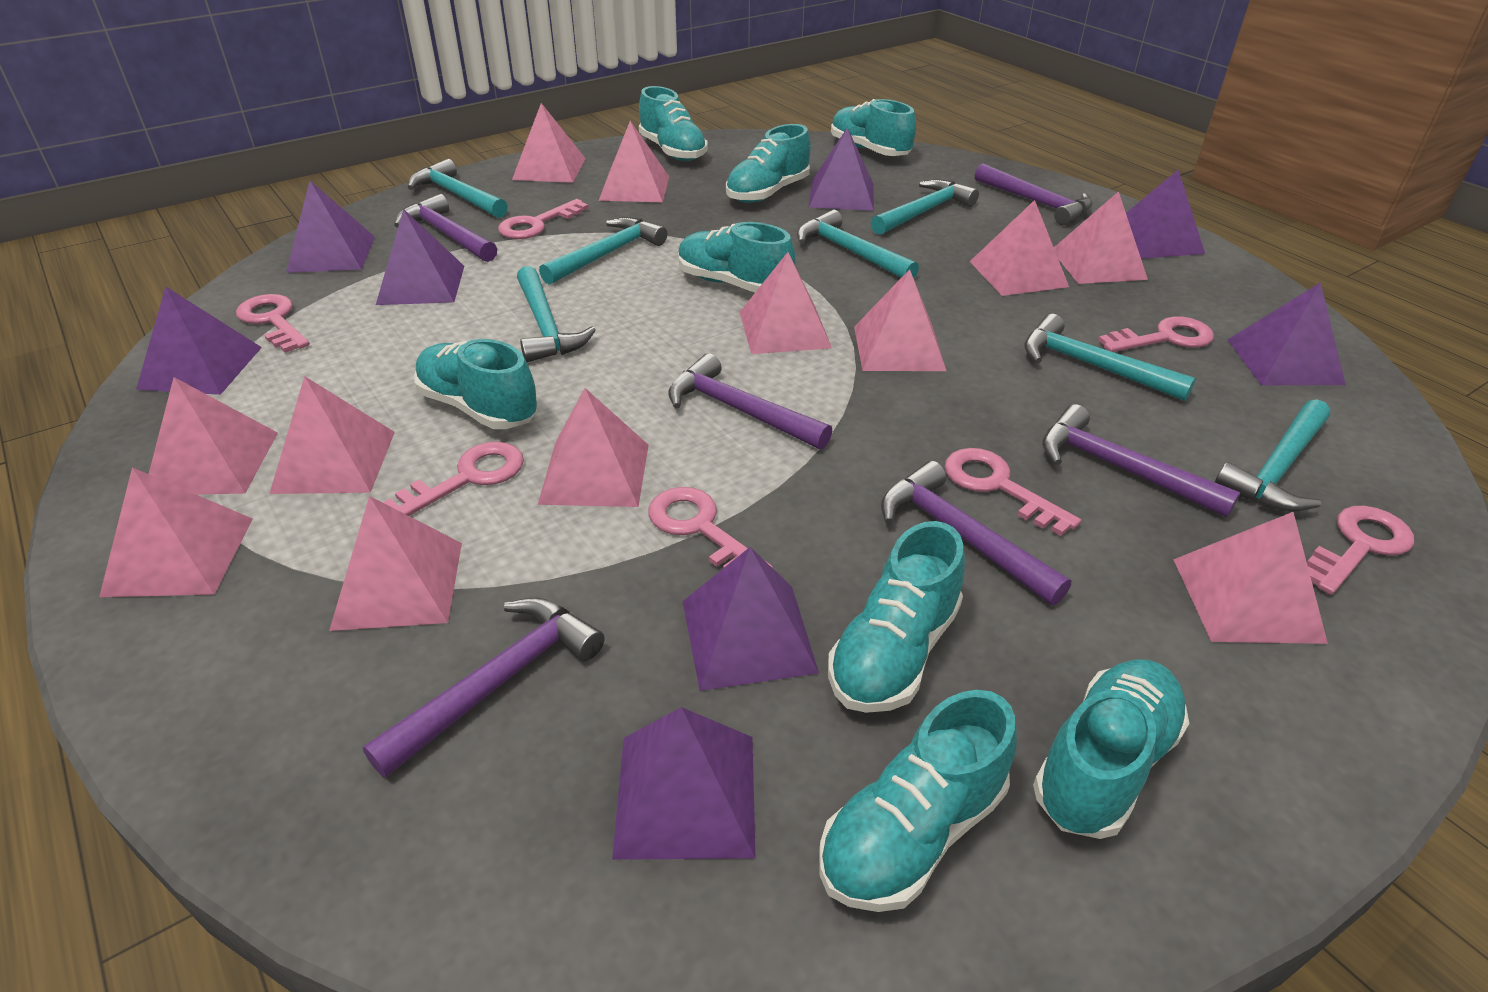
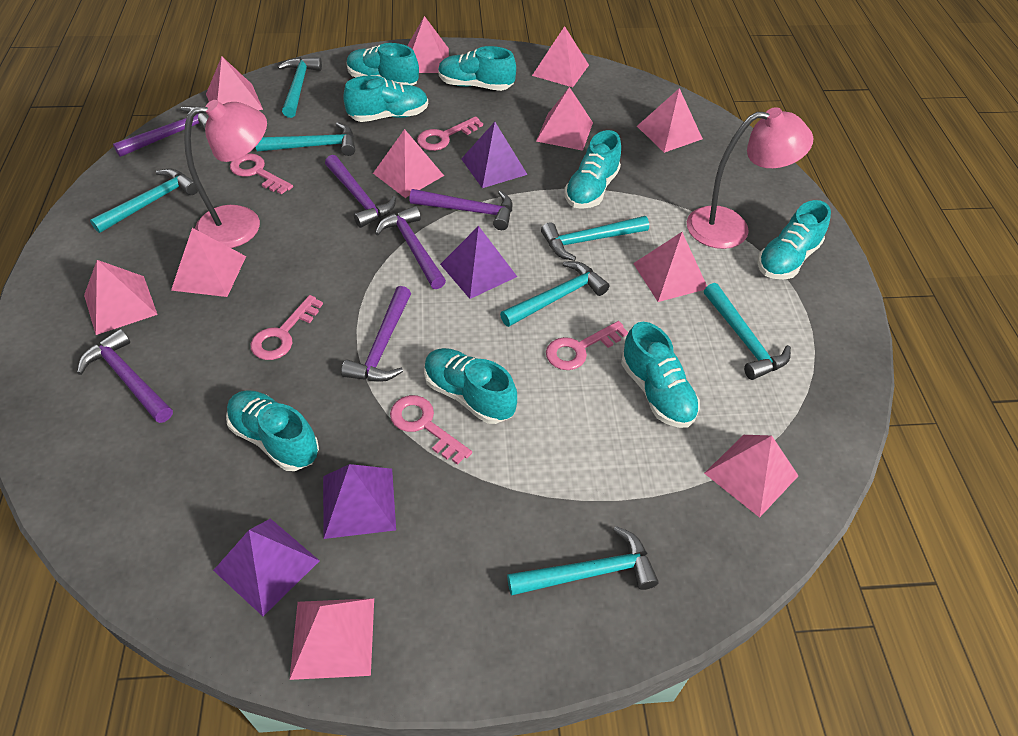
pink key: 7 -> 5
pink lamp: 0 -> 2
pink pyramid: 12 -> 11
purple pyramid: 8 -> 4

